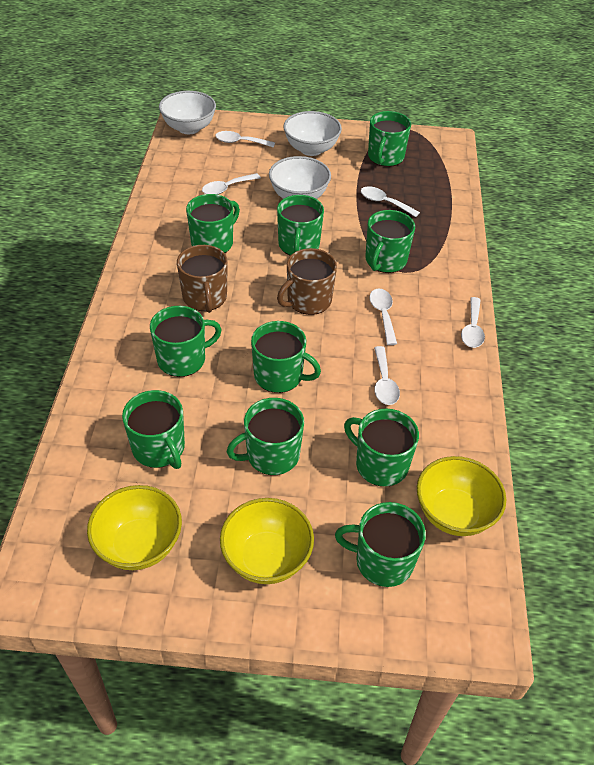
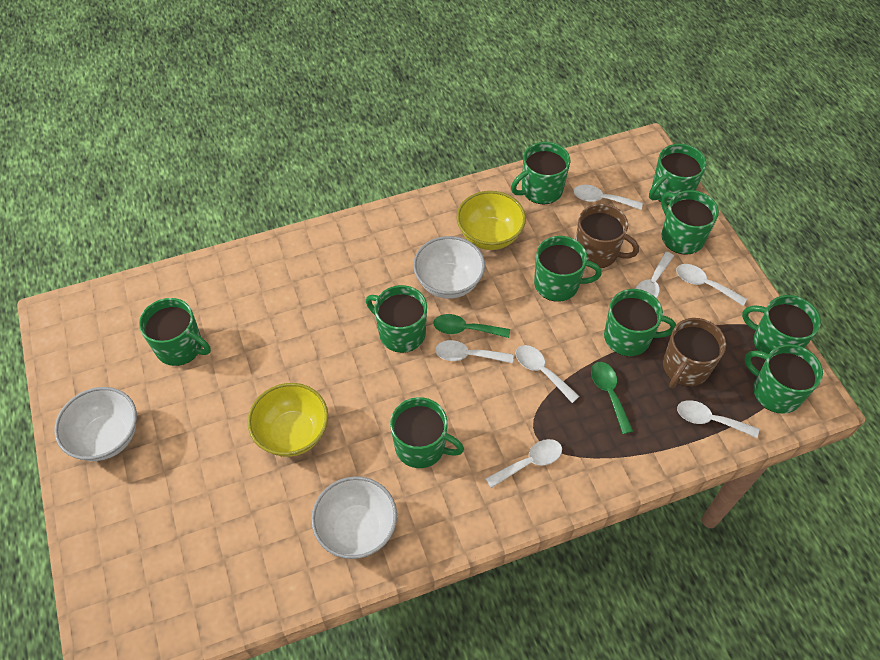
green spoon: 0 -> 2
white spoon: 6 -> 7
yellow bowl: 3 -> 2

